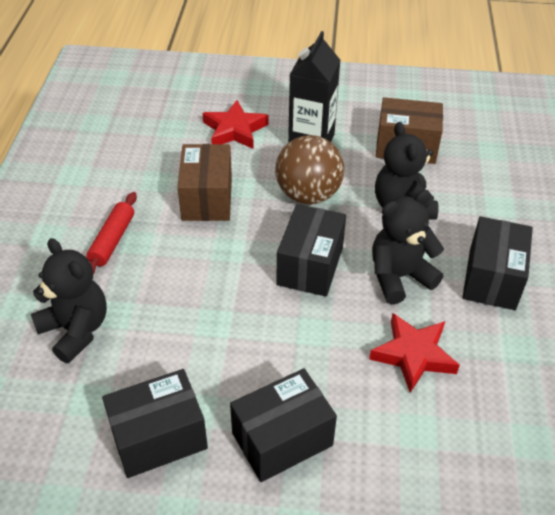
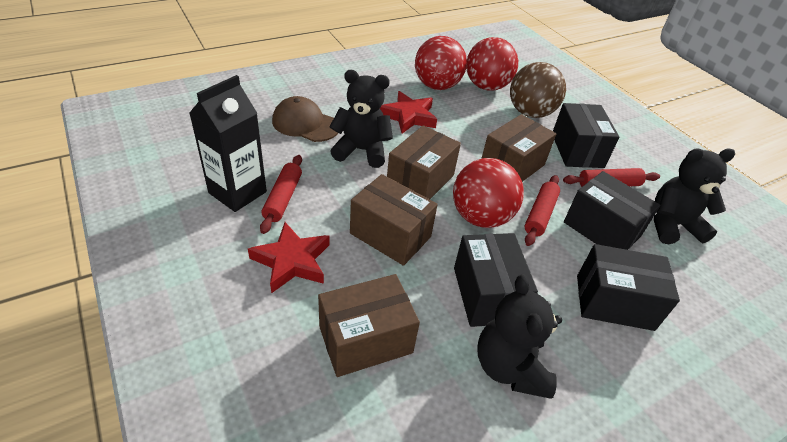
brown box: 2 -> 4
brown cap: 0 -> 1
red ball: 0 -> 3
red rolling pin: 1 -> 3

